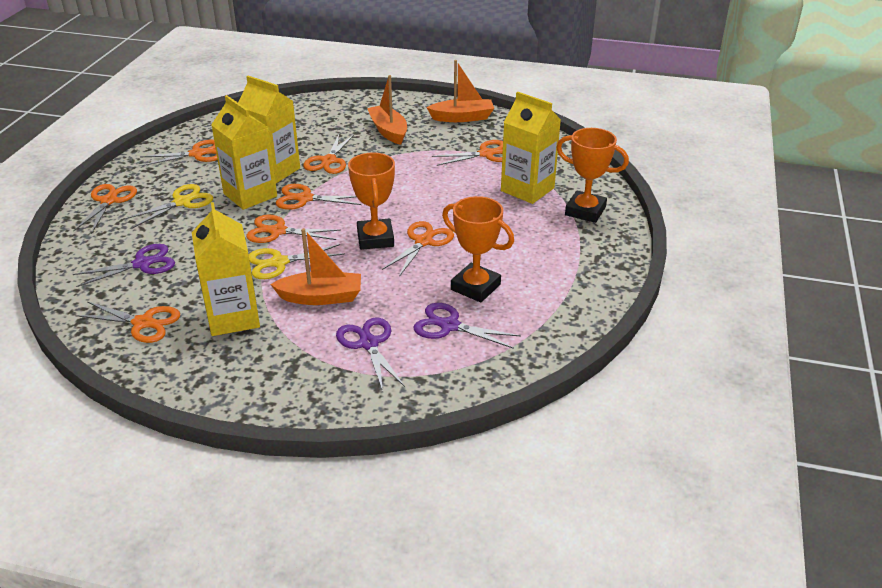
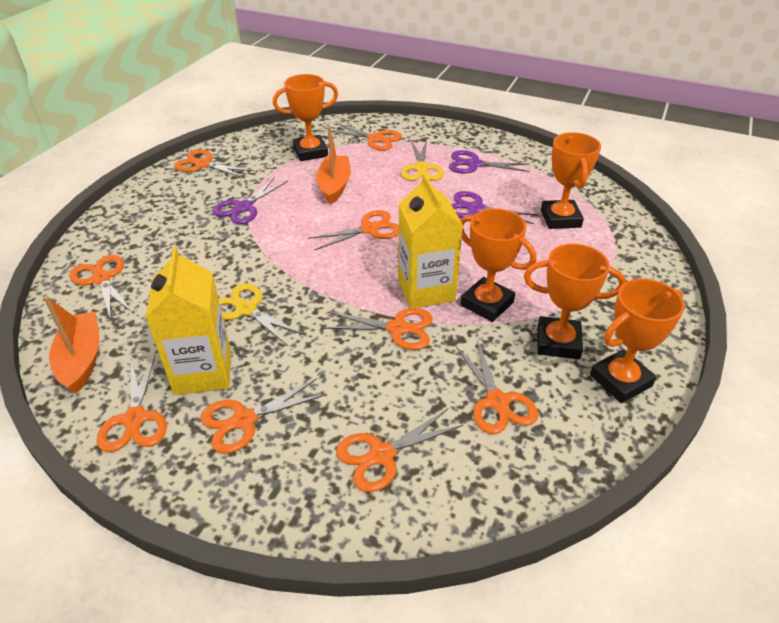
orange boat: 3 -> 2
orange scissors: 8 -> 9
orange trophy: 3 -> 5
yellow carton: 4 -> 2

